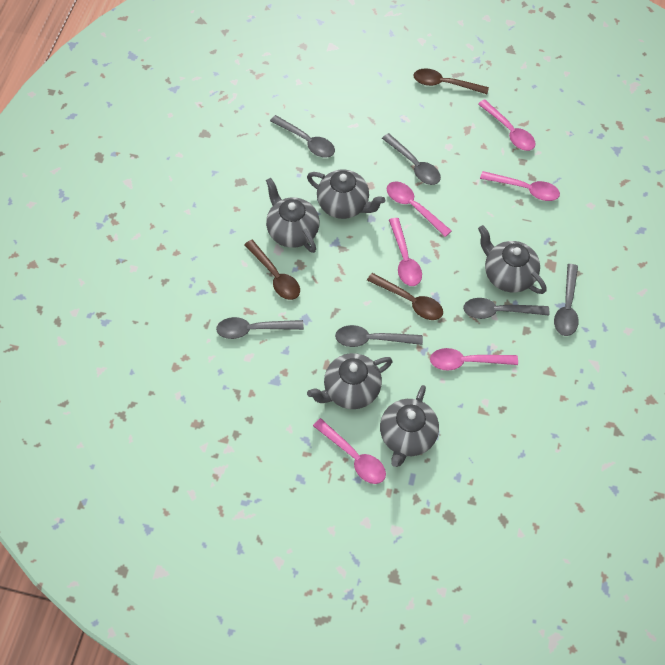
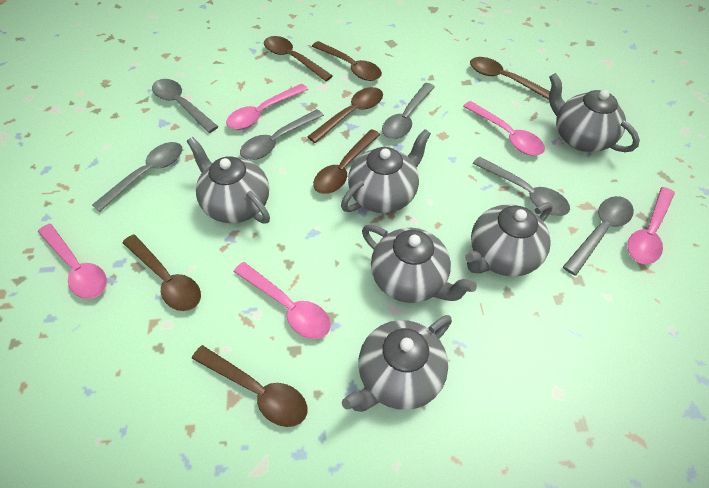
brown spoon: 3 -> 7
grey teapot: 5 -> 6
pink spoon: 6 -> 5

